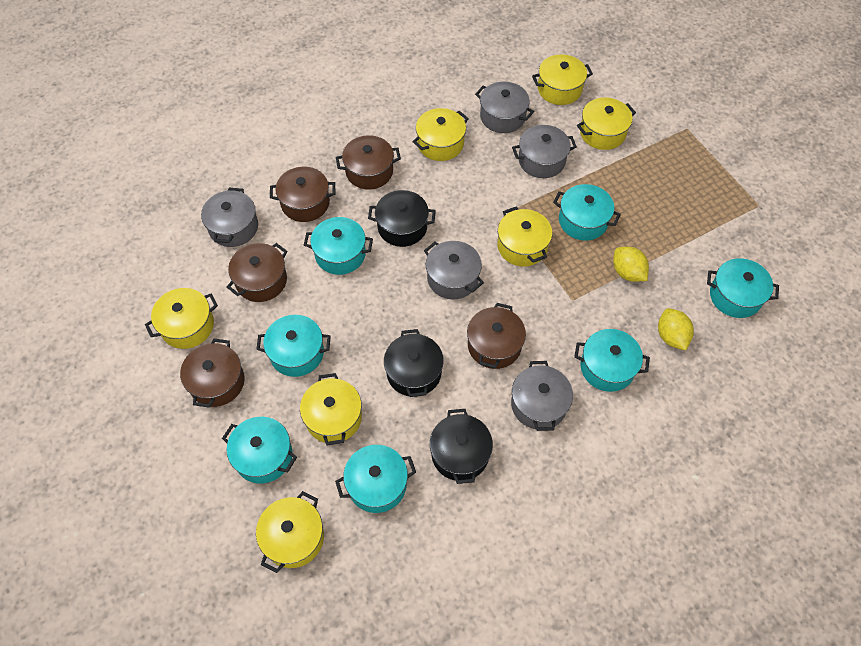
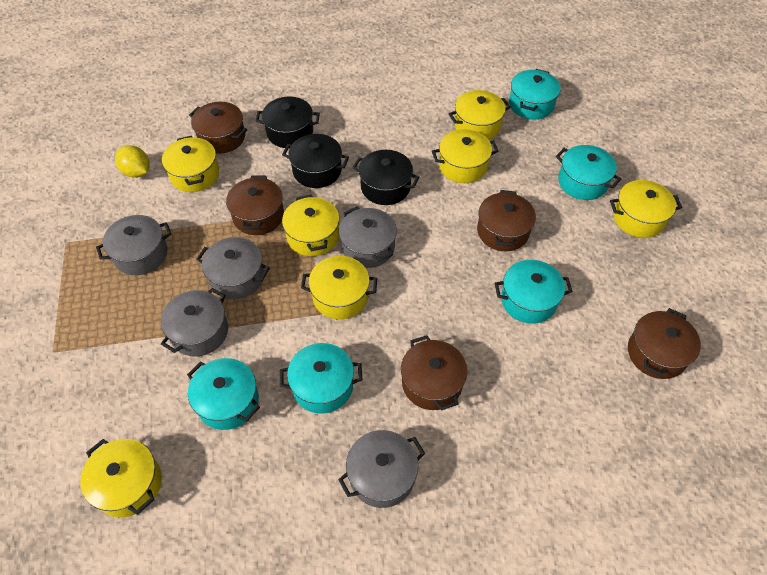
turquoise pot: 7 -> 5
yellow lemon: 2 -> 1

